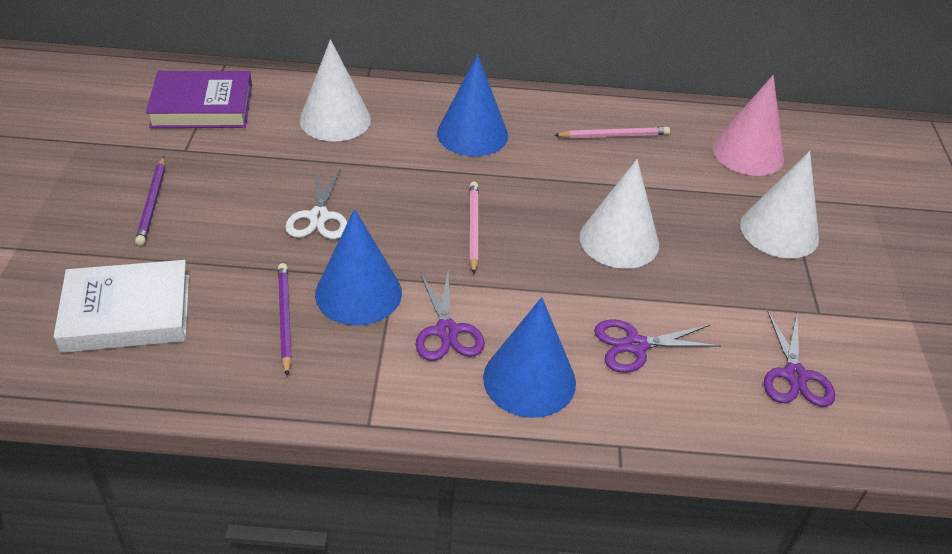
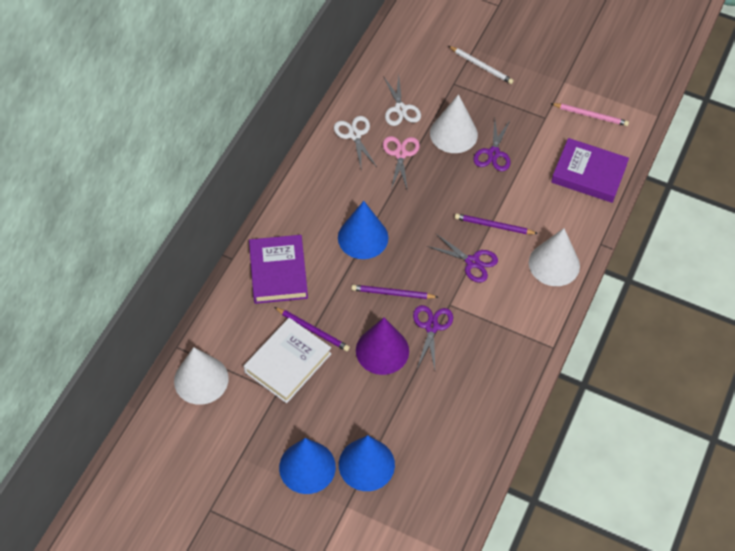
pink cone: 1 -> 0
pink pencil: 2 -> 1
pink scissors: 0 -> 1
purple book: 1 -> 2
purple cone: 0 -> 1
purple pencil: 2 -> 3
white pencil: 0 -> 1
white scissors: 1 -> 2

